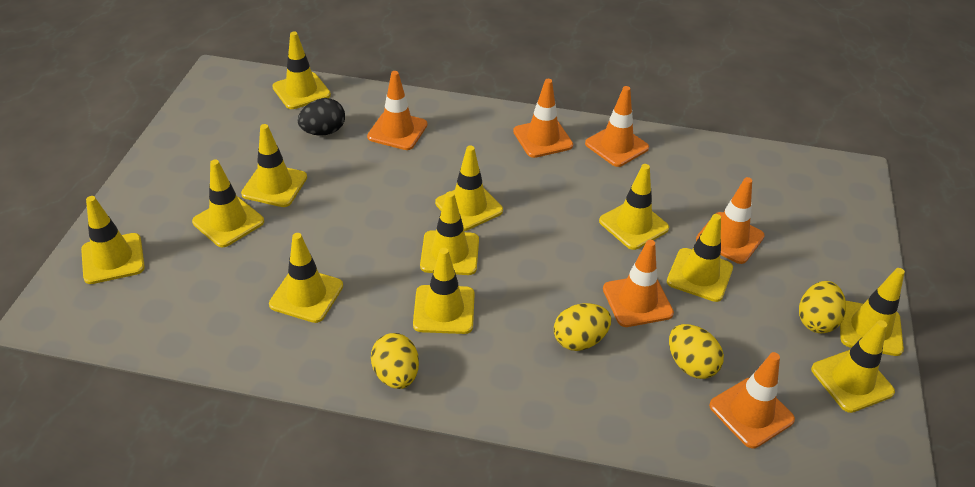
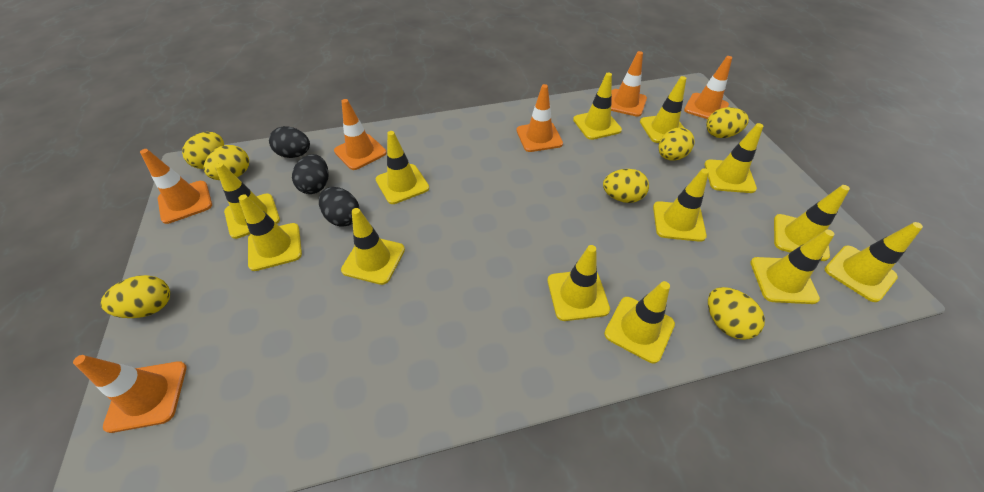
black egg: 1 -> 3
yellow egg: 4 -> 7
yellow traffic cone: 12 -> 13

